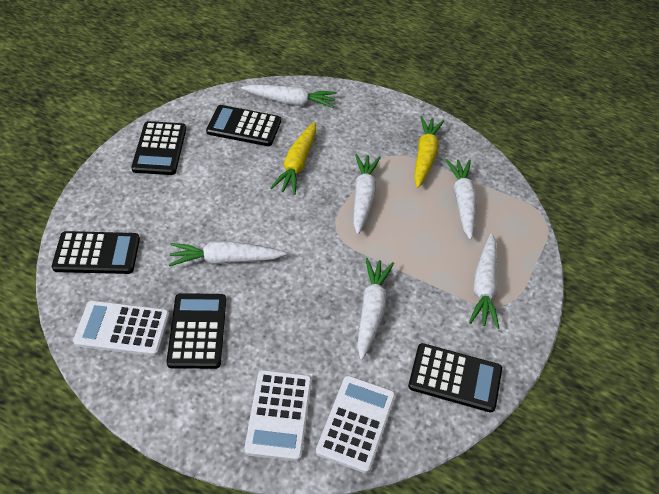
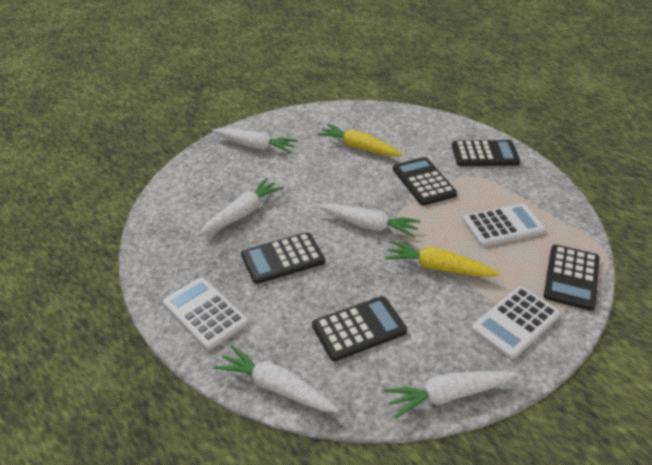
white carrot: 6 -> 5

